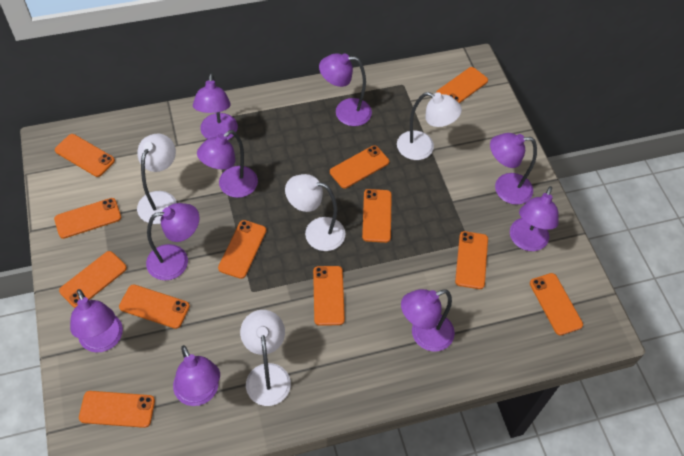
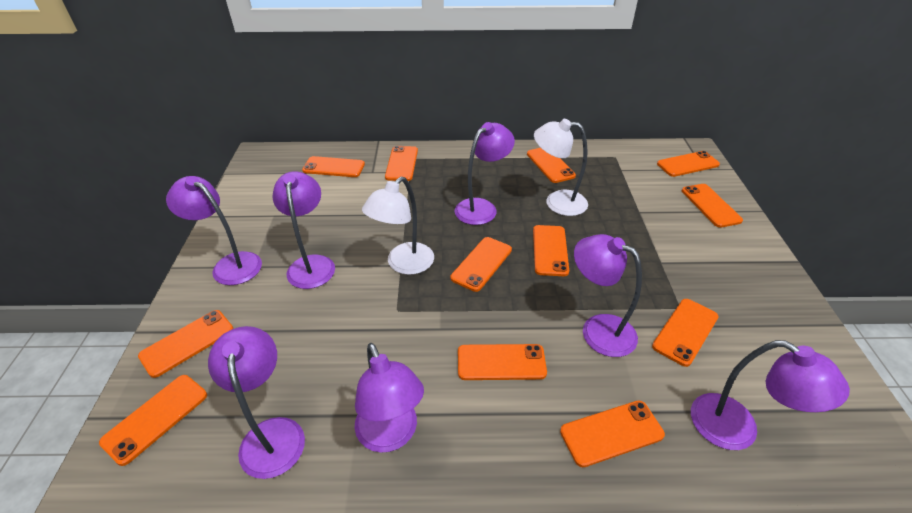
purple lamp: 9 -> 7
white lamp: 4 -> 2

